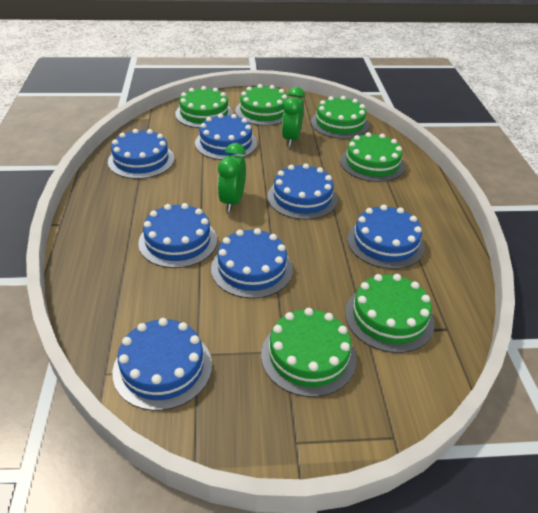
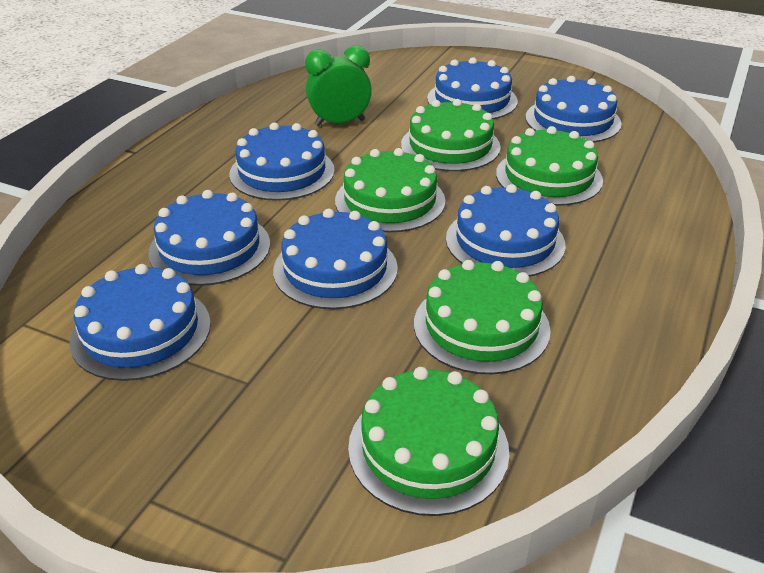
green cake: 6 -> 5
green clock: 2 -> 1

